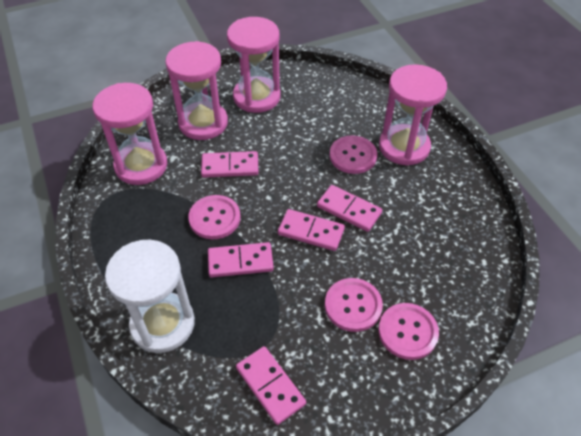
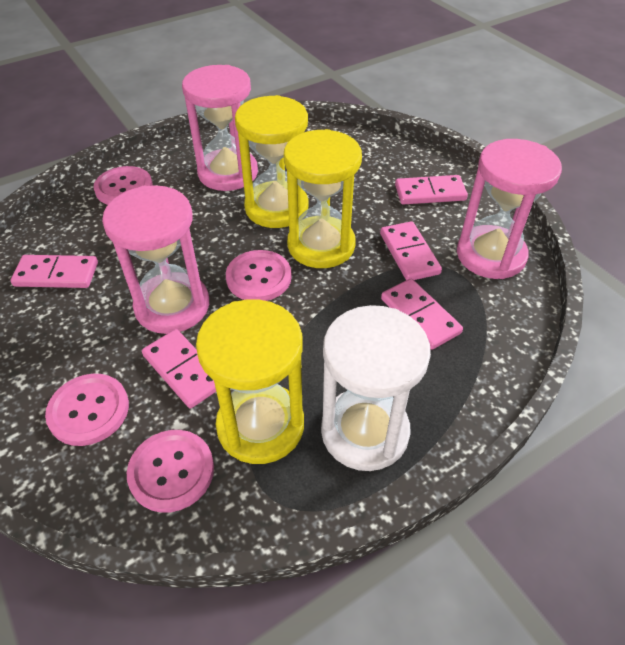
pink hourglass: 4 -> 3
yellow hourglass: 0 -> 3

